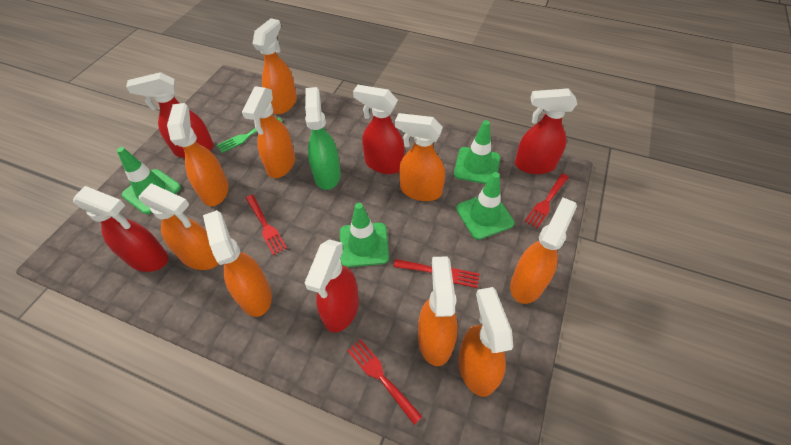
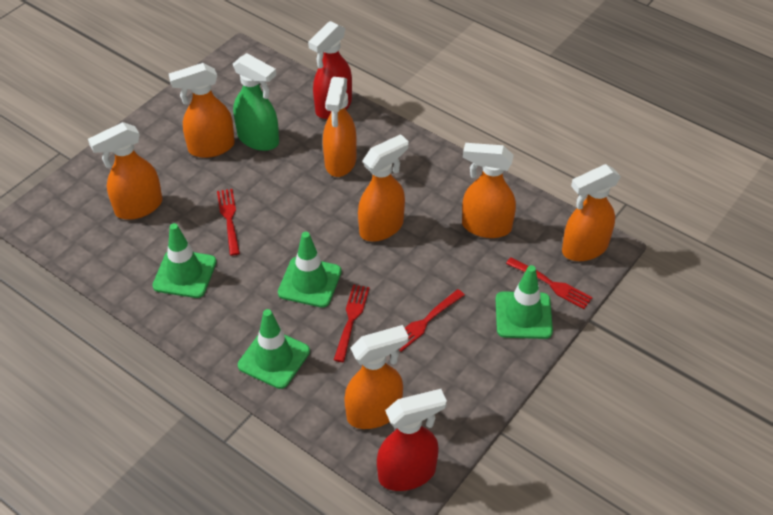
green fork: 1 -> 0
orange spray bottle: 9 -> 7
red spray bottle: 5 -> 2

